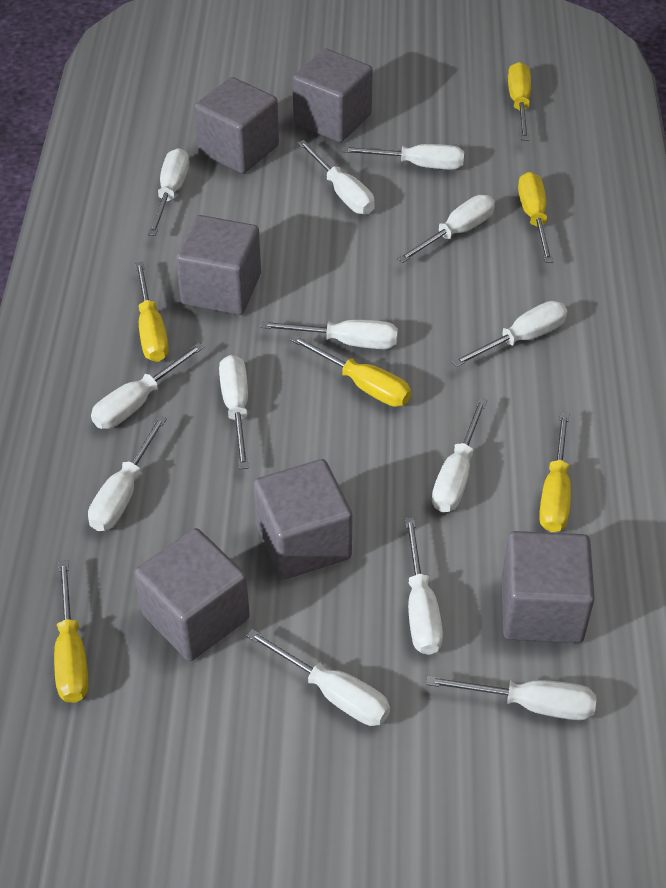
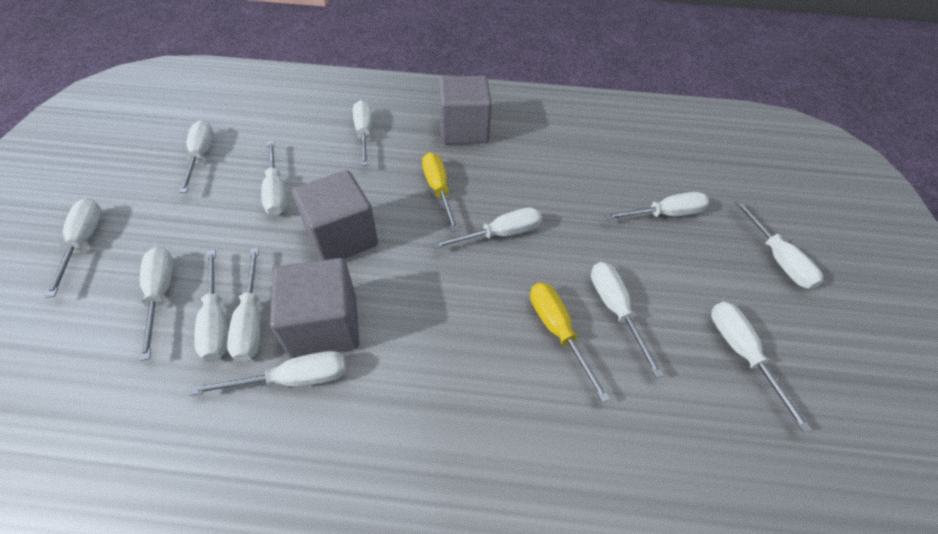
grey cube: 6 -> 3
yellow screwdriver: 6 -> 2

